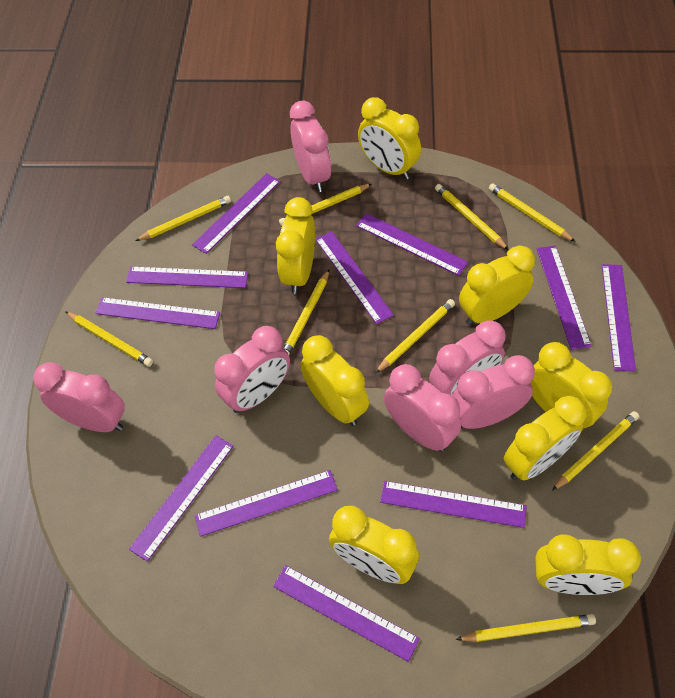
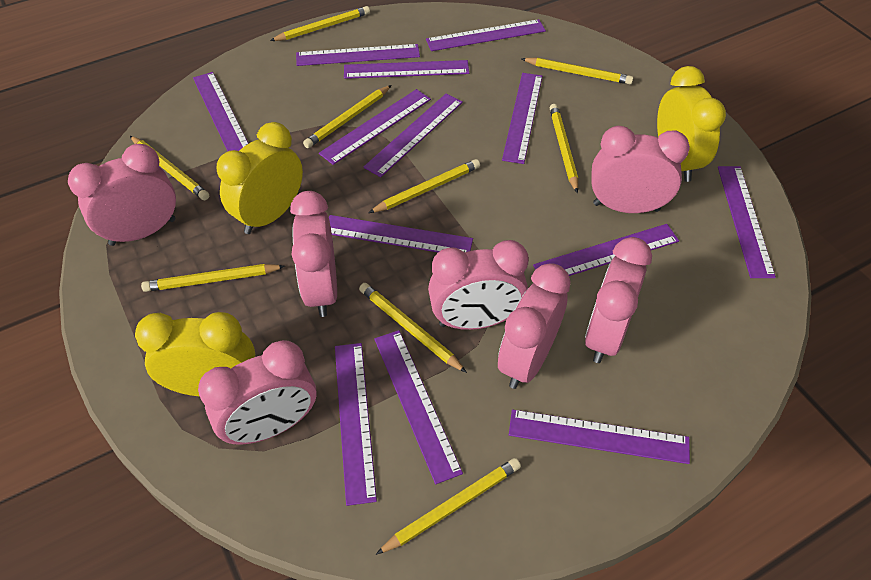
pink clock: 6 -> 7
purple ruler: 11 -> 13
yellow clock: 8 -> 3

